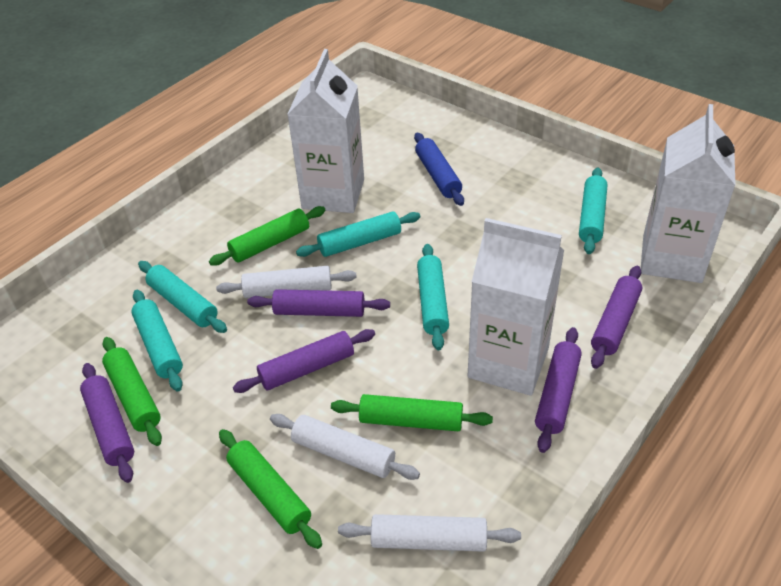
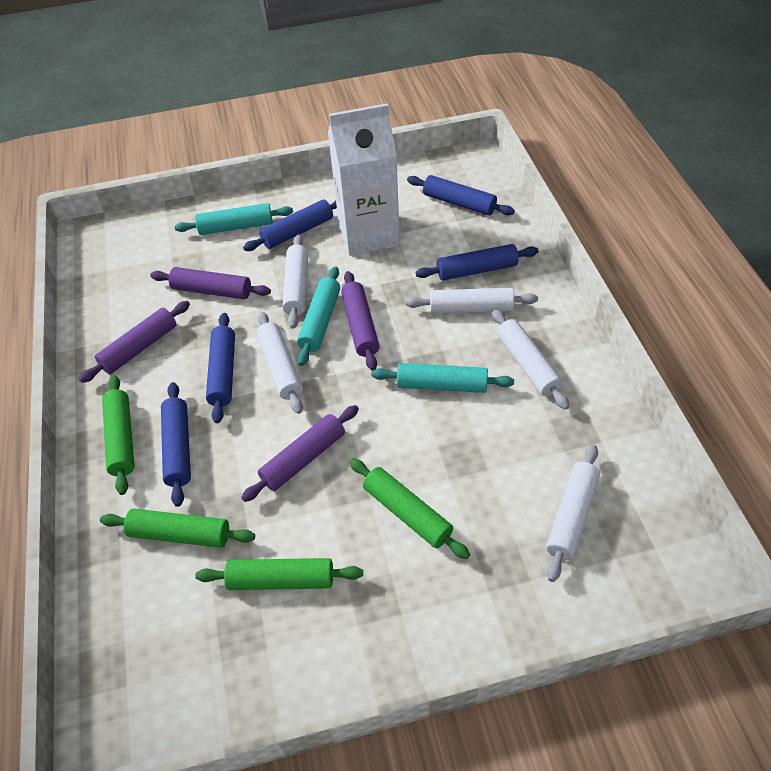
blue rolling pin: 1 -> 5
purple rolling pin: 5 -> 4
turquoise rolling pin: 5 -> 3
white carton: 3 -> 1
white rolling pin: 3 -> 5

